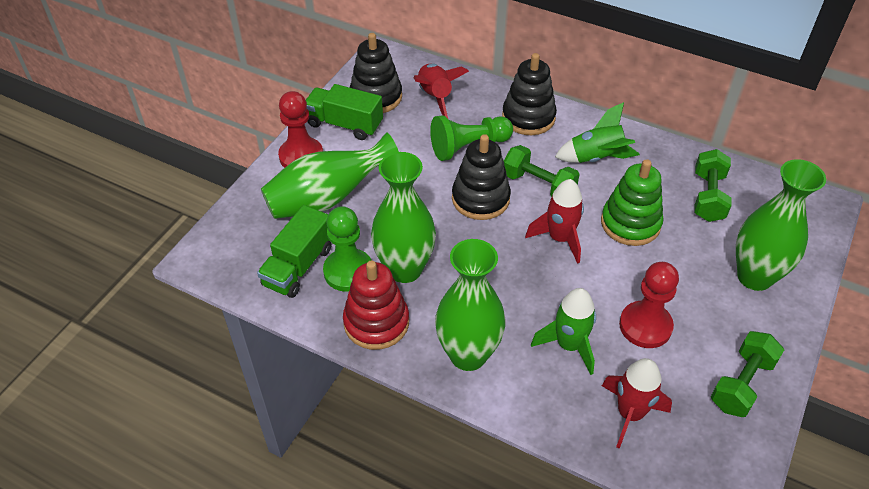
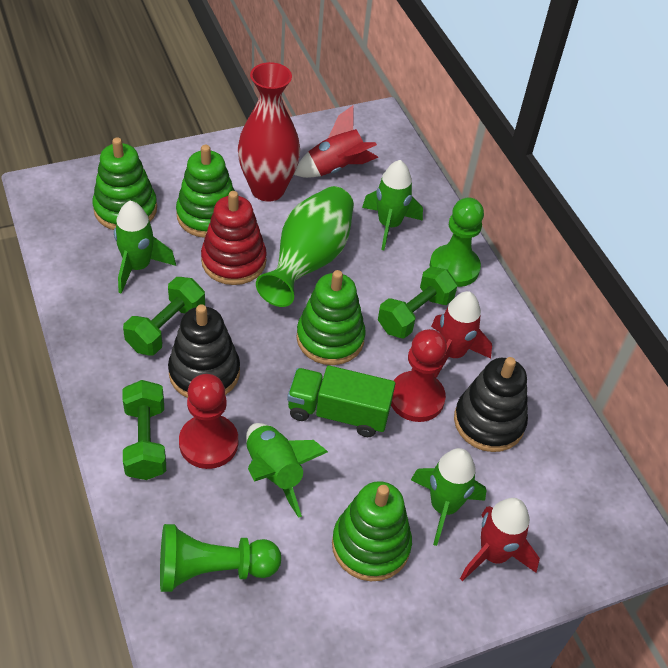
black stacking toy: 3 -> 2
green rocket: 2 -> 4
green stacking toy: 1 -> 4
green truck: 2 -> 1
green vase: 4 -> 1
red vase: 0 -> 1

